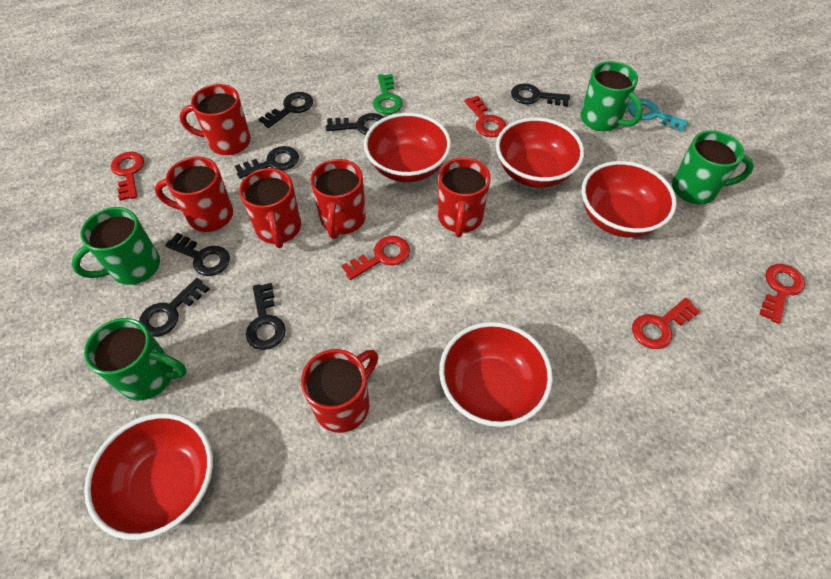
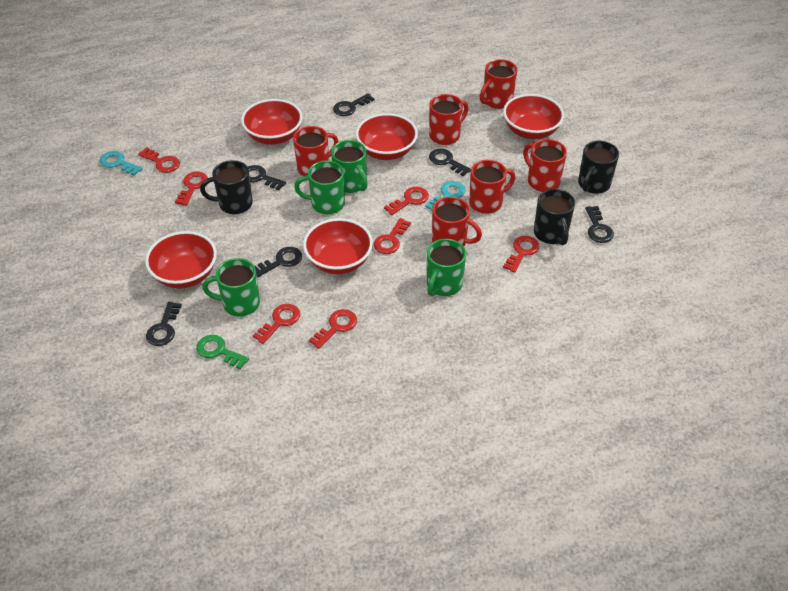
black key: 7 -> 6
black mug: 0 -> 3
red key: 5 -> 7
turquoise key: 1 -> 2

